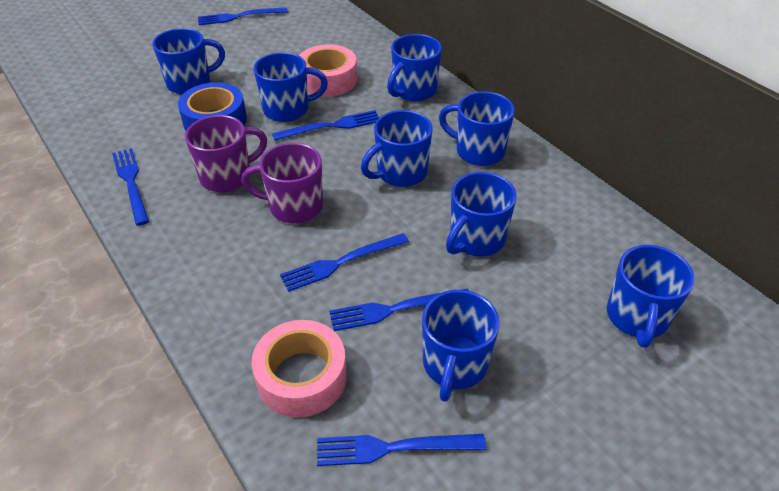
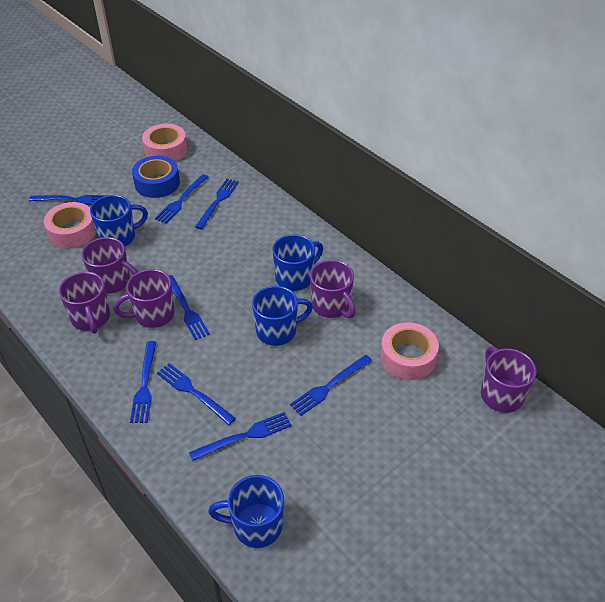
blue fork: 6 -> 8
blue mug: 8 -> 4
pink tape: 2 -> 3
purple mug: 2 -> 5

